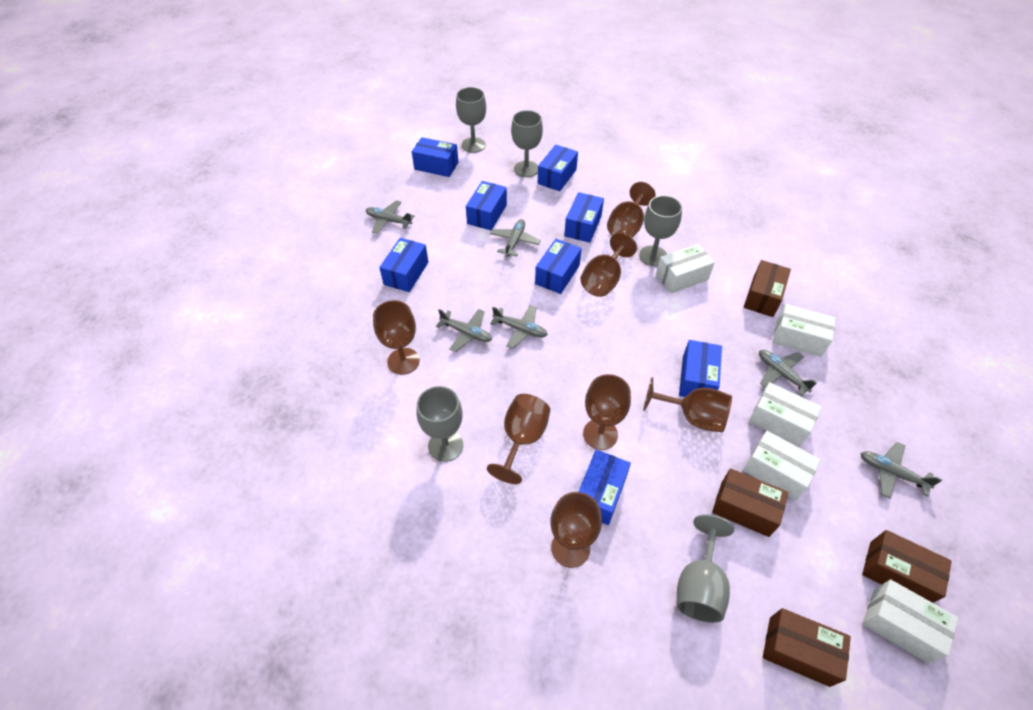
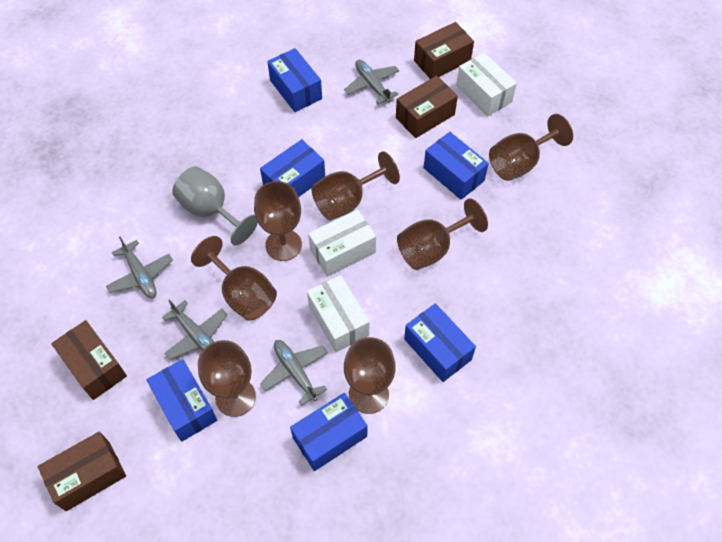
blue box: 8 -> 6
grey goblet: 5 -> 1
grey plane: 6 -> 4
white box: 5 -> 3

